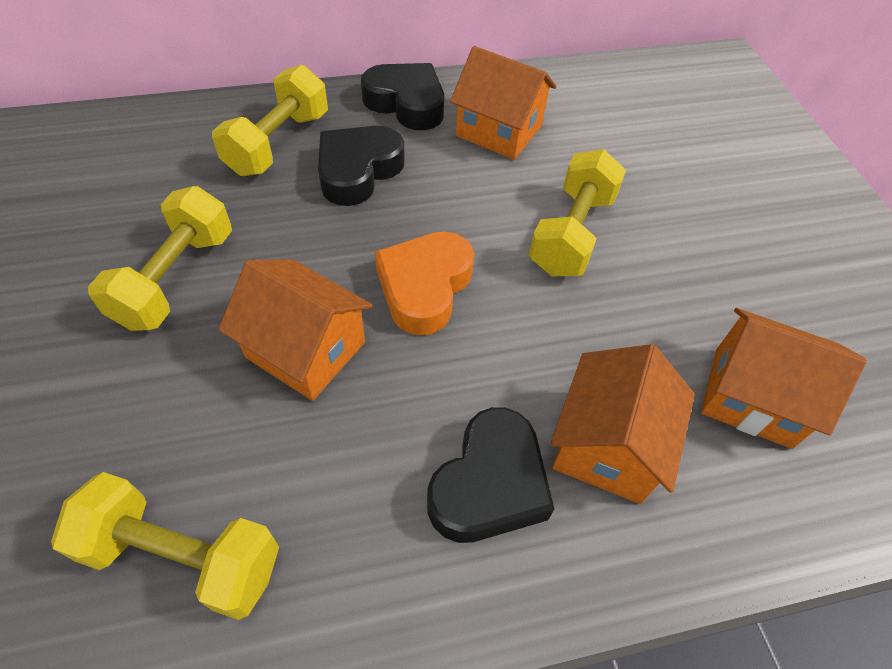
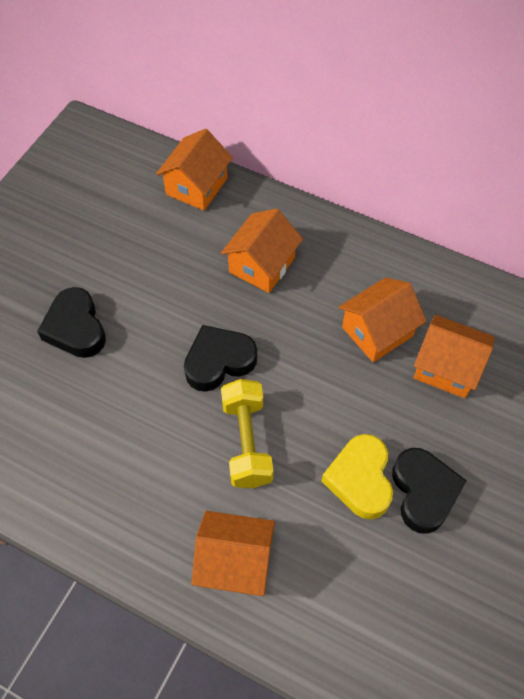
orange heart: 1 -> 0
orange house: 4 -> 5
yellow dumbbell: 4 -> 1
yellow heart: 0 -> 1

